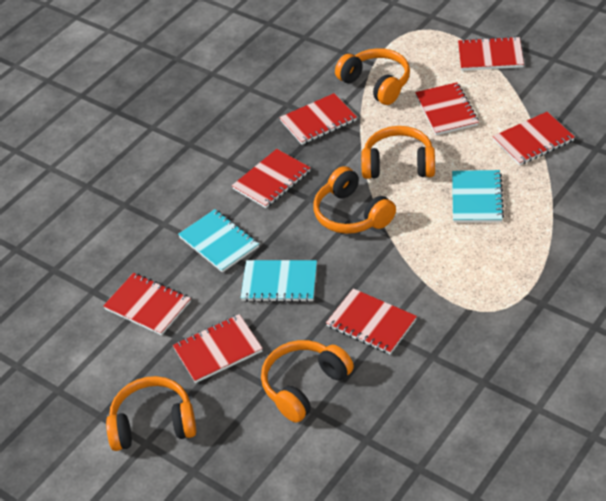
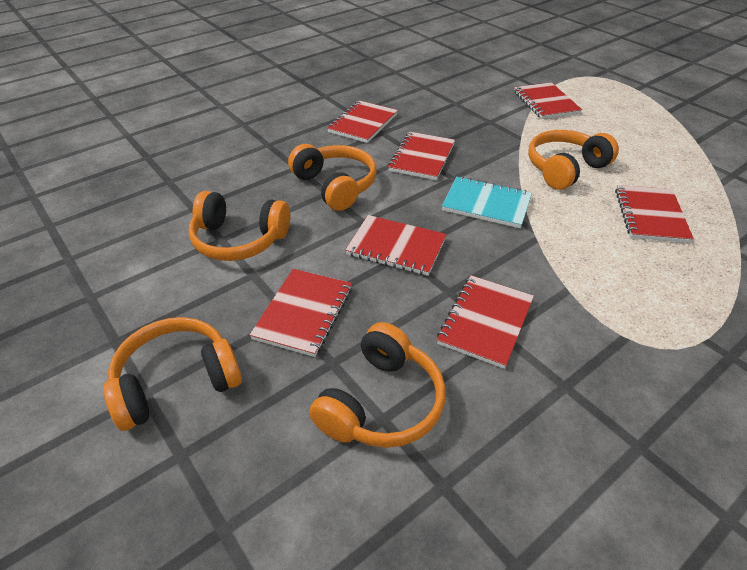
red notebook: 8 -> 7
turquoise notebook: 3 -> 1

